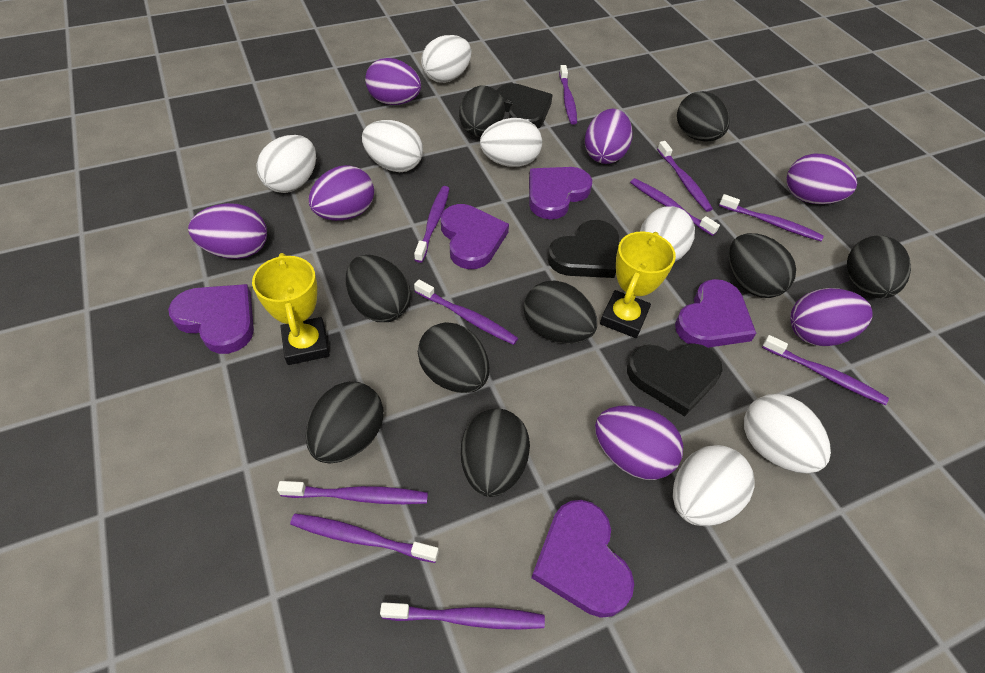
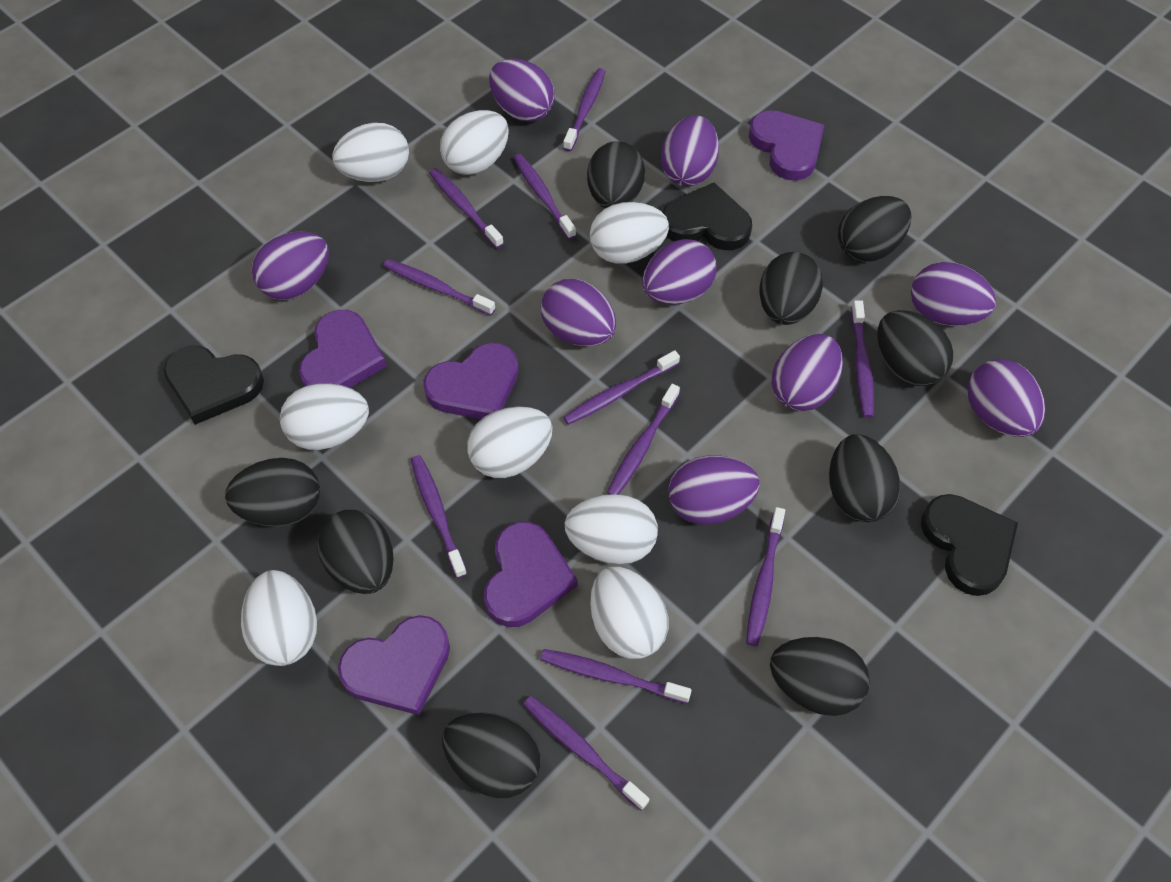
purple egg: 7 -> 9
purple toothbrush: 10 -> 11
white egg: 7 -> 8
yellow trophy: 2 -> 0

